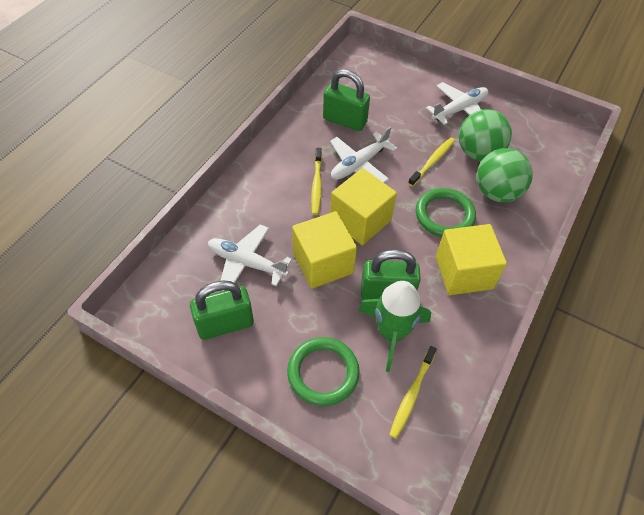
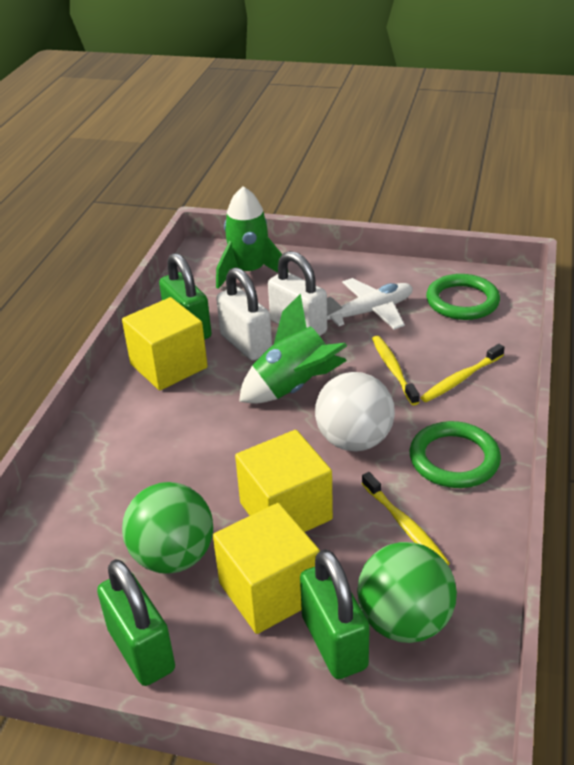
green rocket: 1 -> 2
white ball: 0 -> 1
white padlock: 0 -> 2
white plane: 3 -> 1

